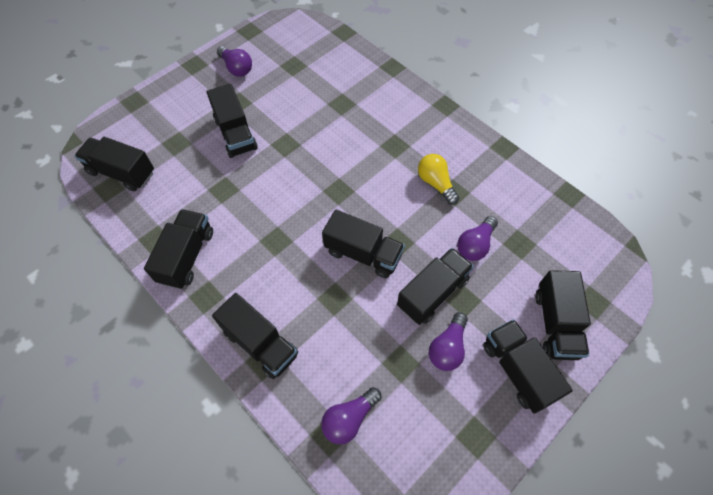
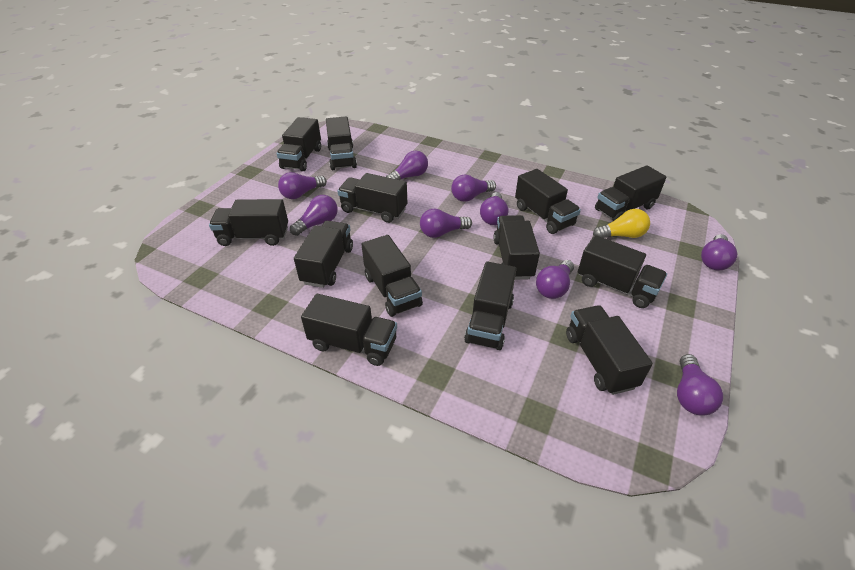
black truck: 8 -> 13
purple light bulb: 4 -> 9

